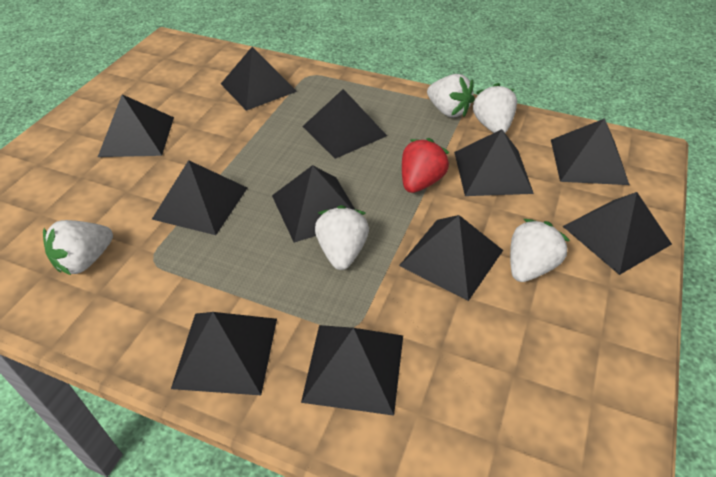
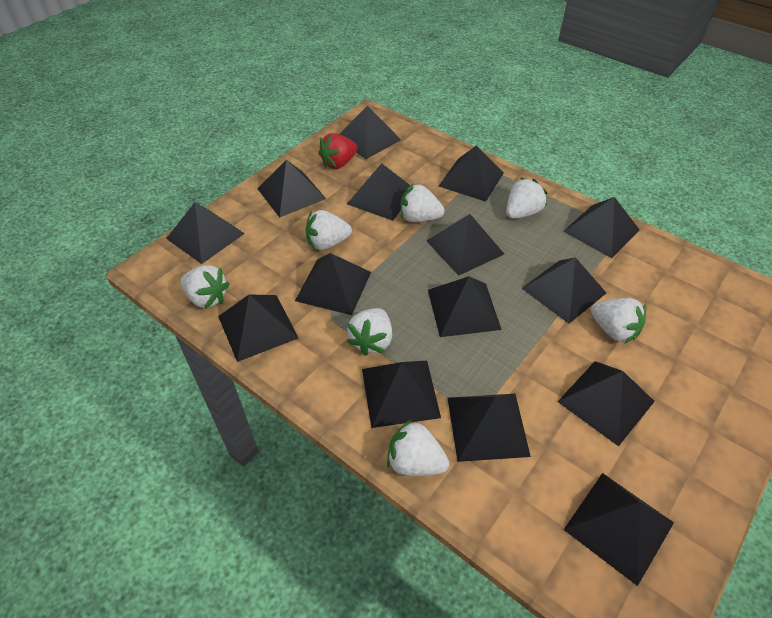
black pyramid: 11 -> 15
white strawberry: 5 -> 7

